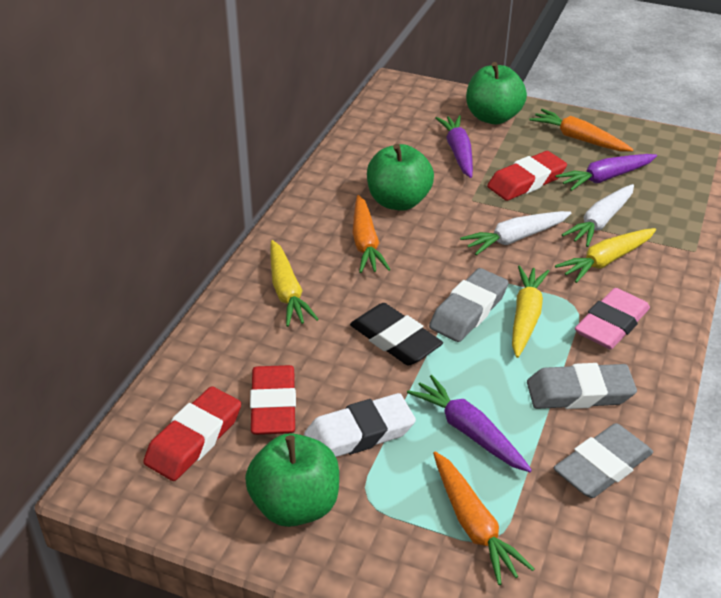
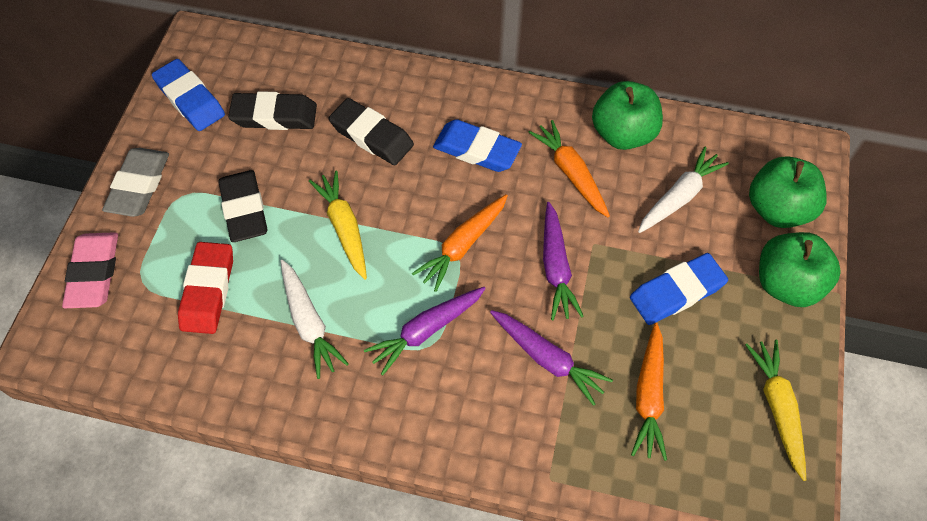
black eraser: 1 -> 3
blue eraser: 0 -> 3
grey eraser: 3 -> 1
red eraser: 3 -> 1
white eraser: 1 -> 0
yellow carrot: 3 -> 2

